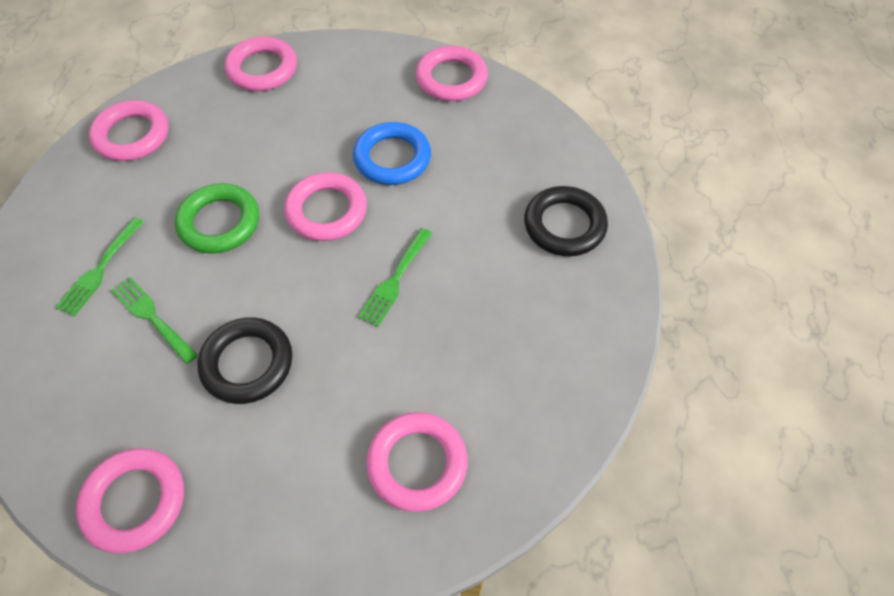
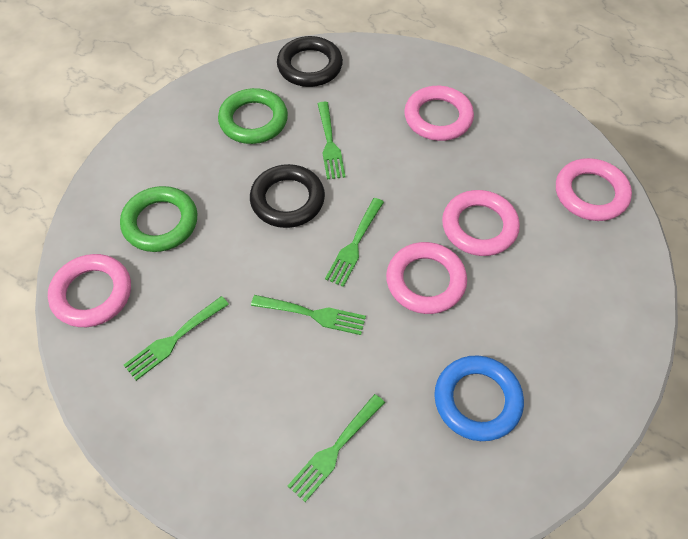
green fork: 3 -> 5
green ring: 1 -> 2
pink ring: 6 -> 5

